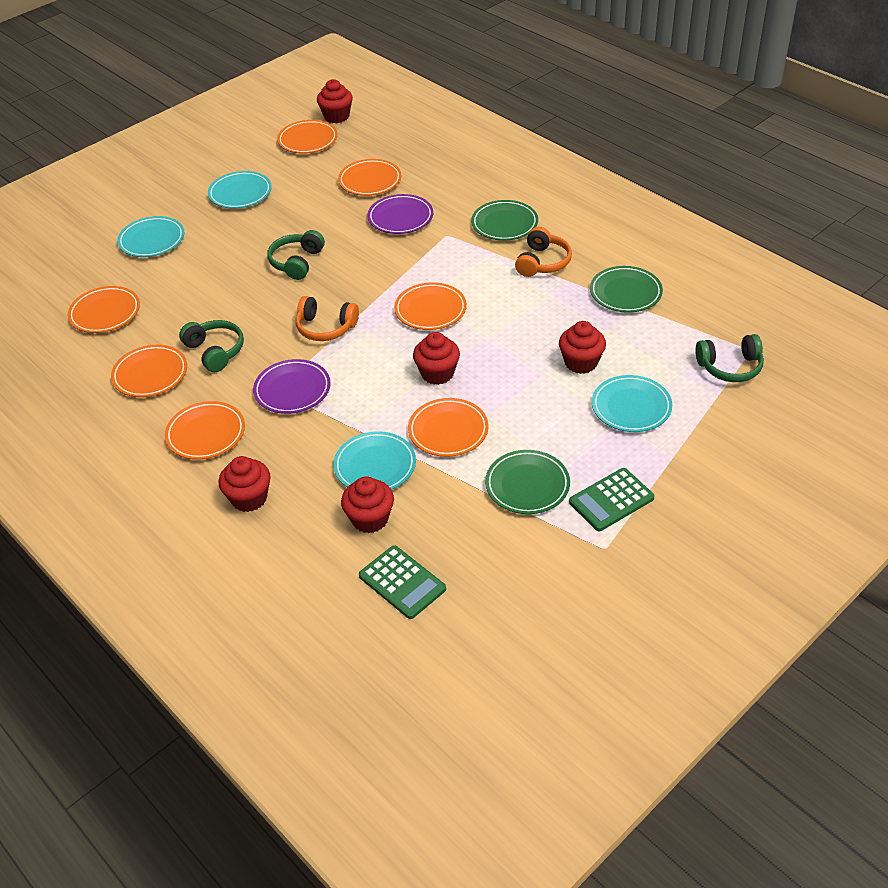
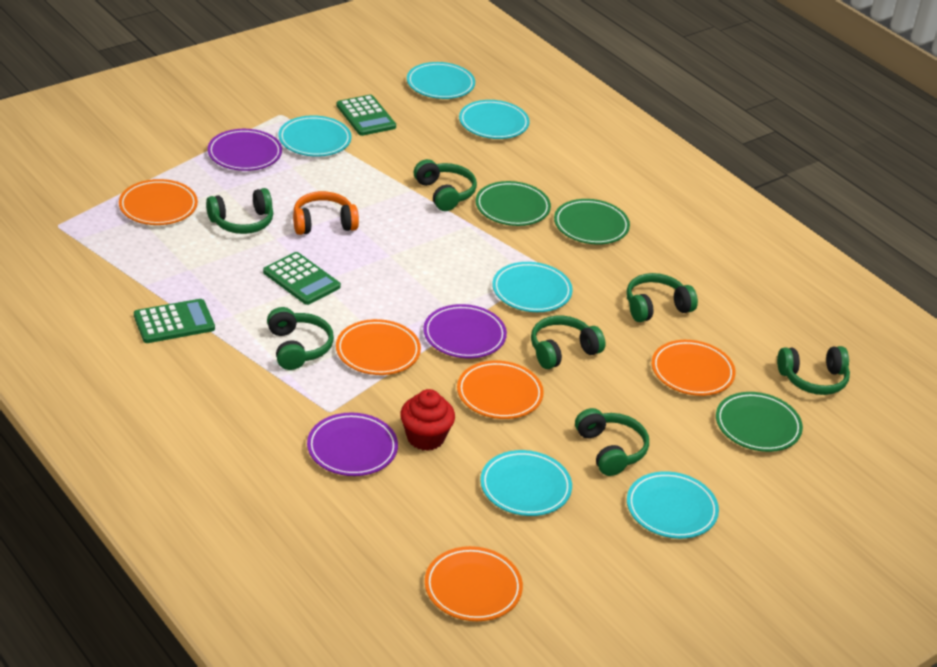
green calculator: 2 -> 3
green headphones: 3 -> 7
orange headphones: 2 -> 1
orange plate: 7 -> 5
purple plate: 2 -> 3
red cupcake: 5 -> 1
turquoise plate: 4 -> 6

